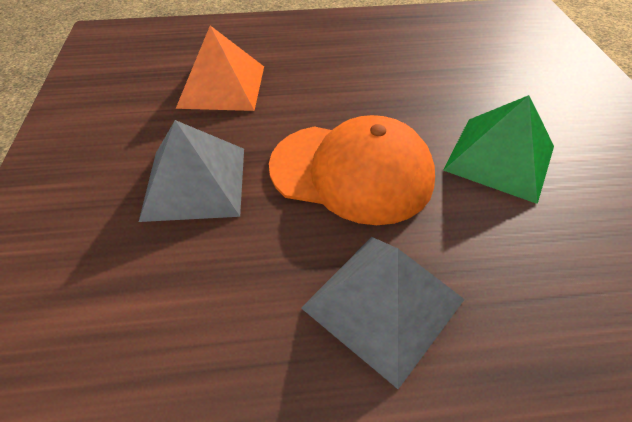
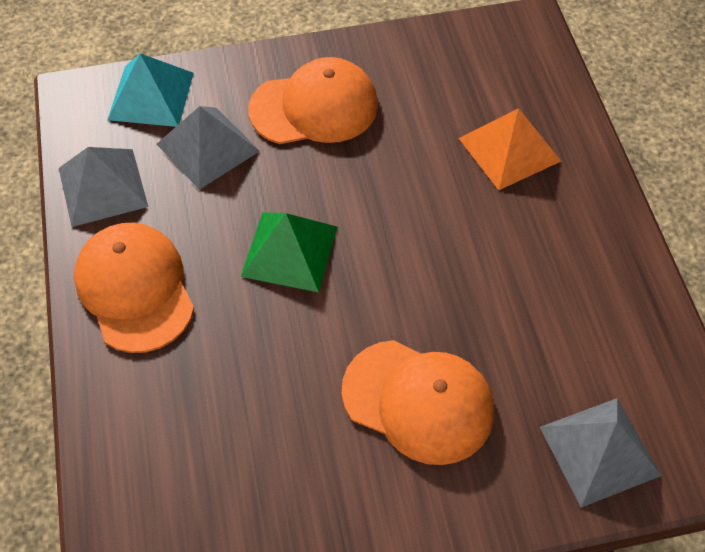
grey pyramid: 2 -> 3
orange cap: 1 -> 3
turquoise pyramid: 0 -> 1

